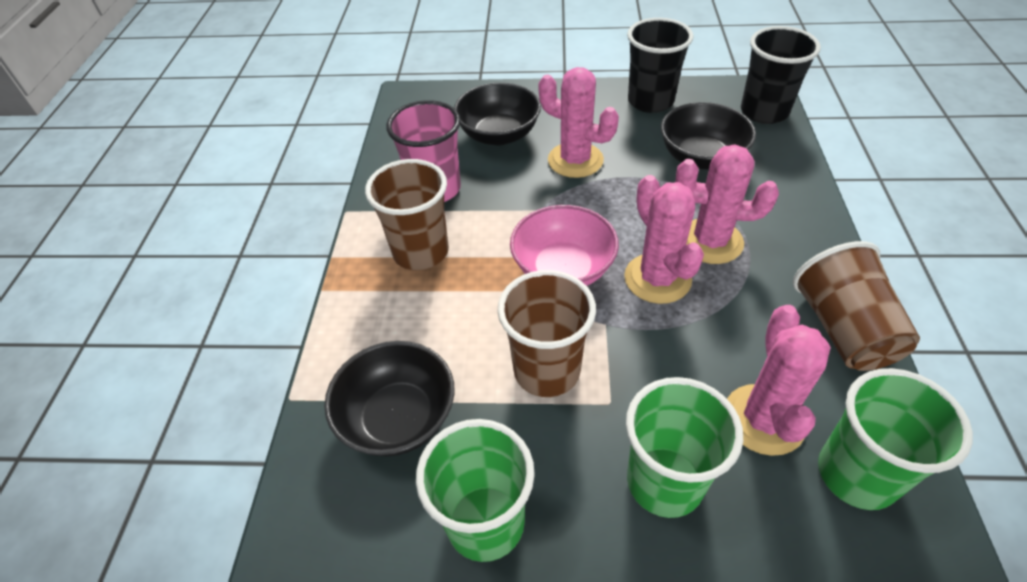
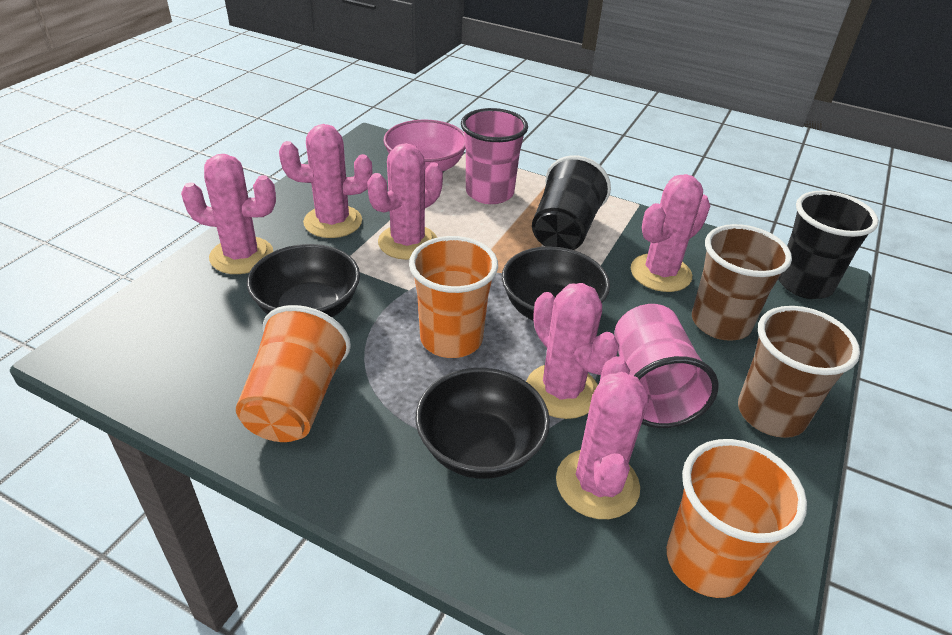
brown cup: 3 -> 2
green cup: 3 -> 0
orange cup: 0 -> 3
pink cactus: 4 -> 6
pink cup: 1 -> 2

